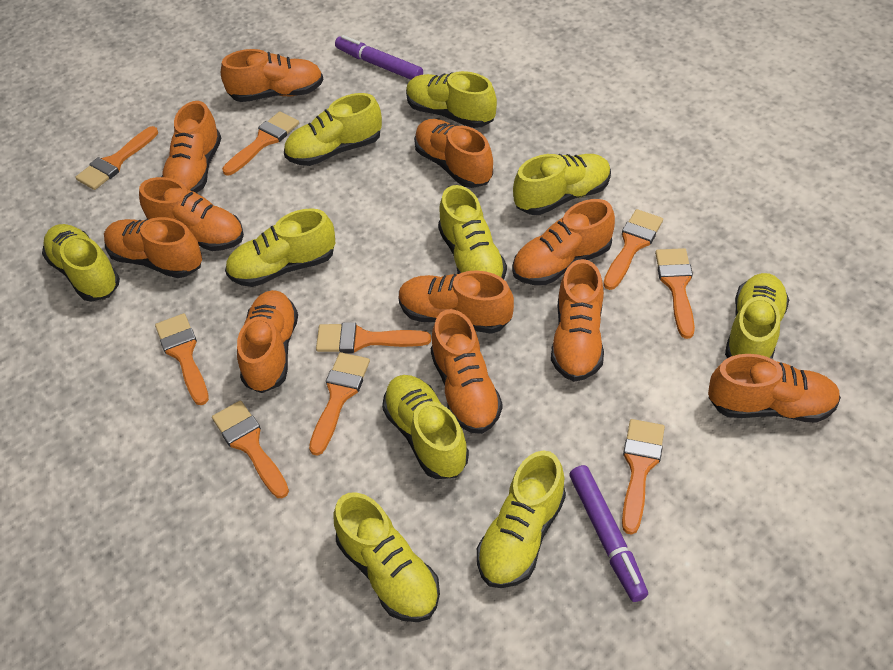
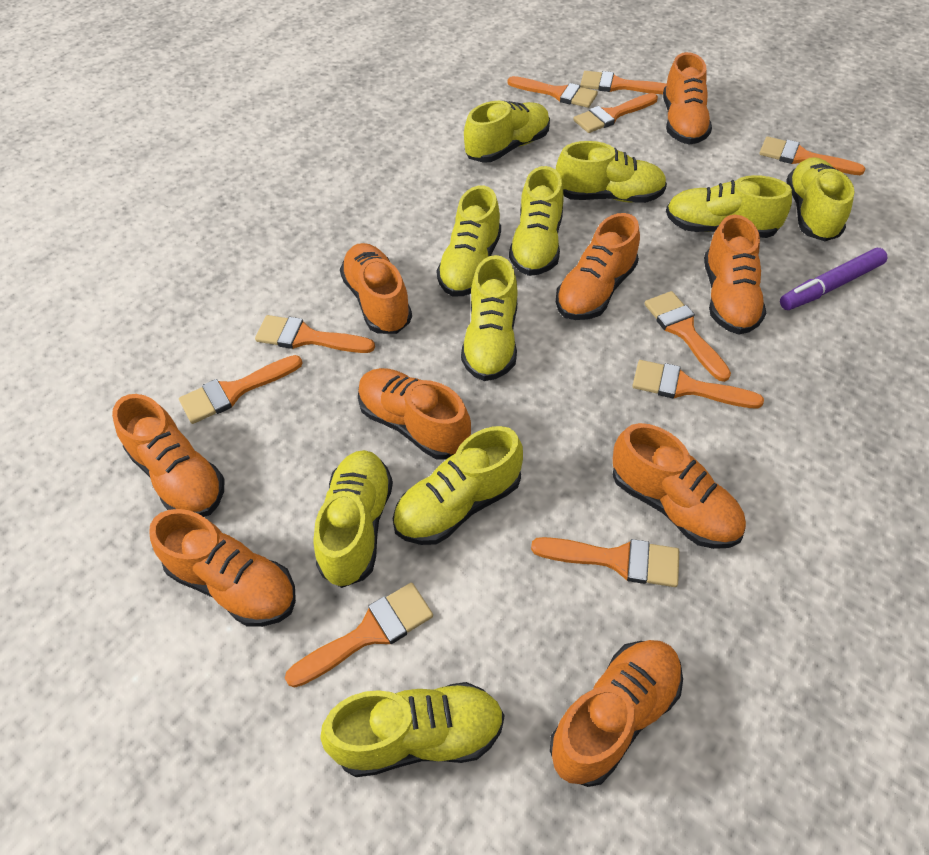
orange brush: 9 -> 10
orange shoe: 11 -> 9
purple marker: 2 -> 1

